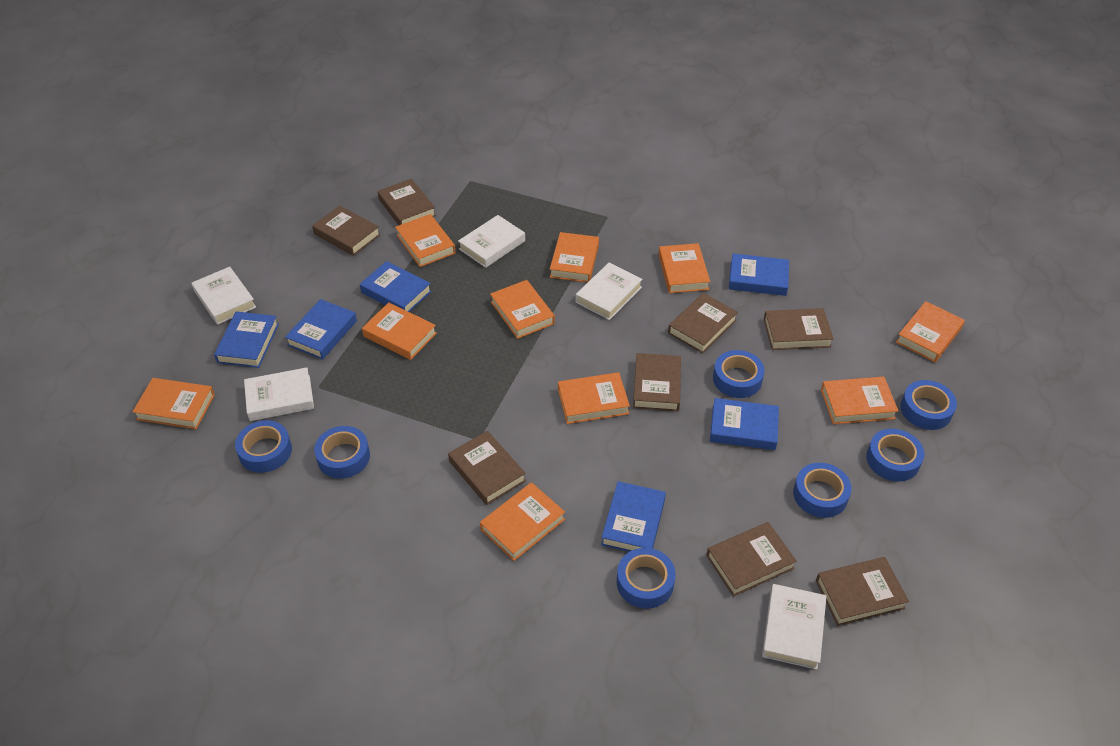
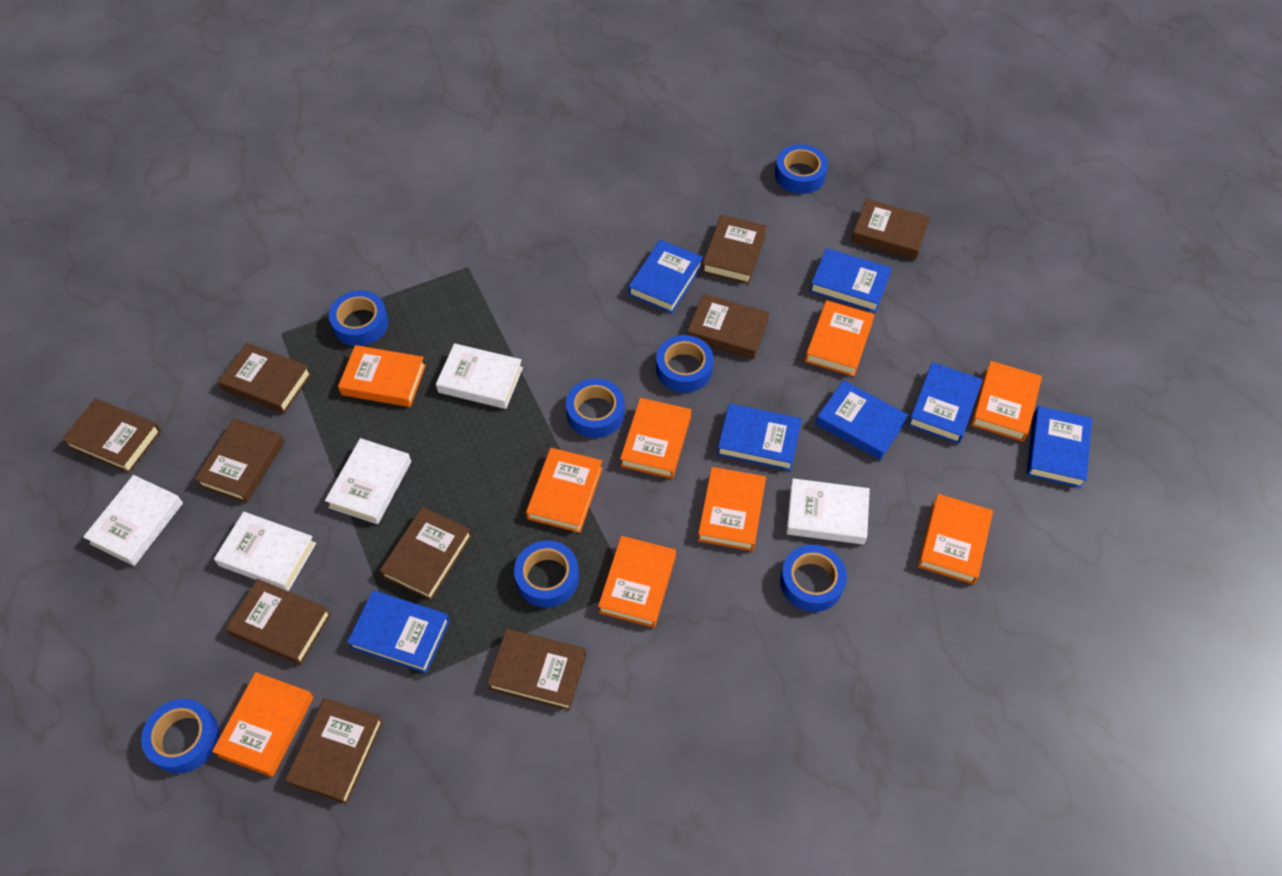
blue book: 6 -> 7
brown book: 8 -> 10
orange book: 10 -> 9

